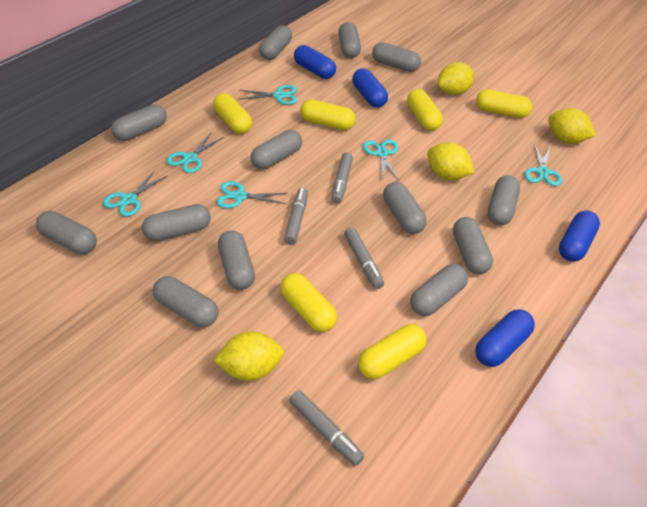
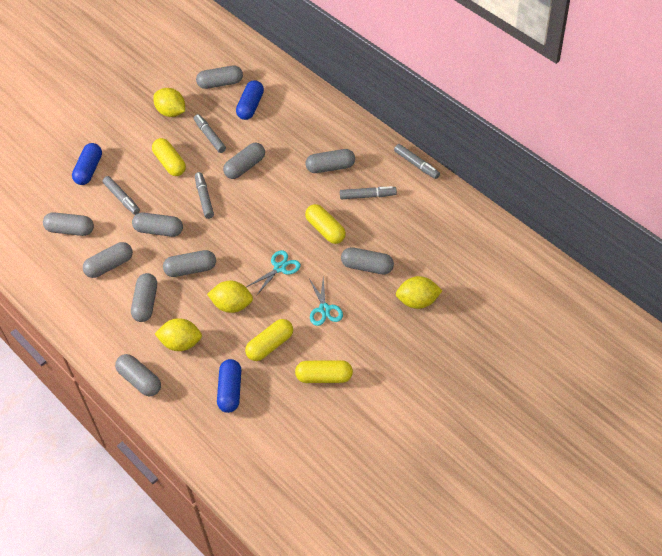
blue capsule: 4 -> 3
grey capsule: 13 -> 10
grey marker: 4 -> 5
turquoise scissors: 6 -> 2
yellow capsule: 6 -> 4

